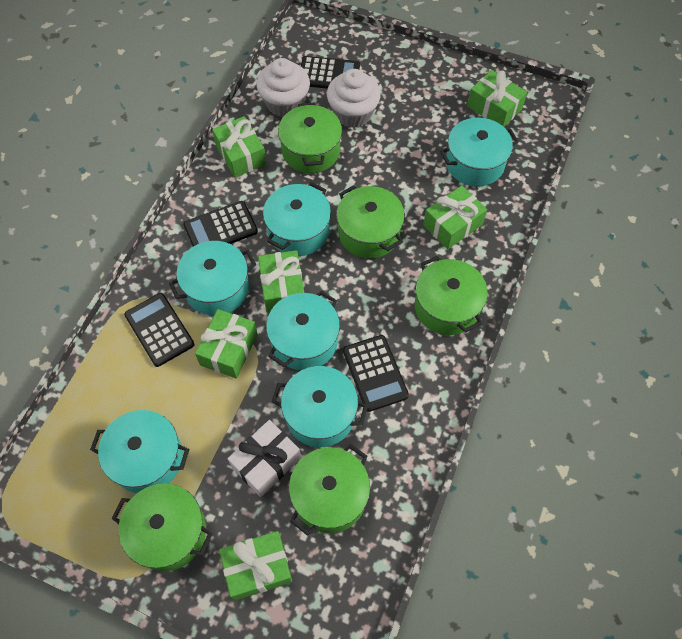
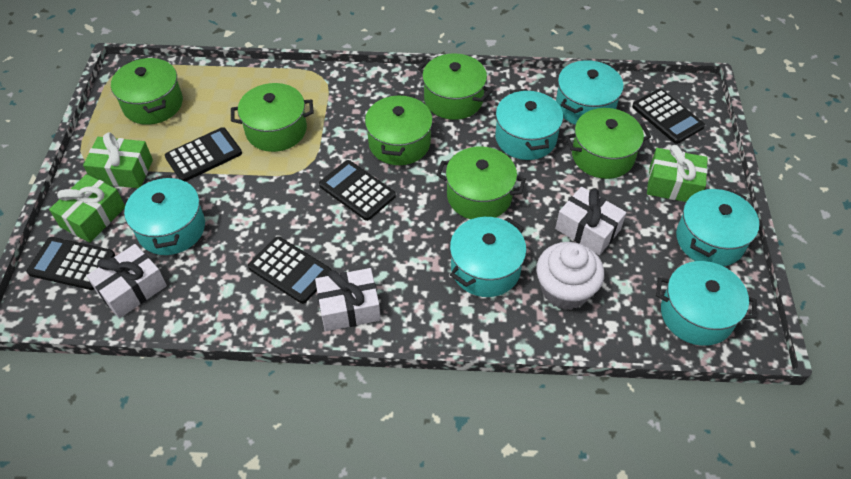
black calculator: 4 -> 5
green gift: 6 -> 3
green pot: 5 -> 6
white cupcake: 2 -> 1
white gift: 1 -> 3

